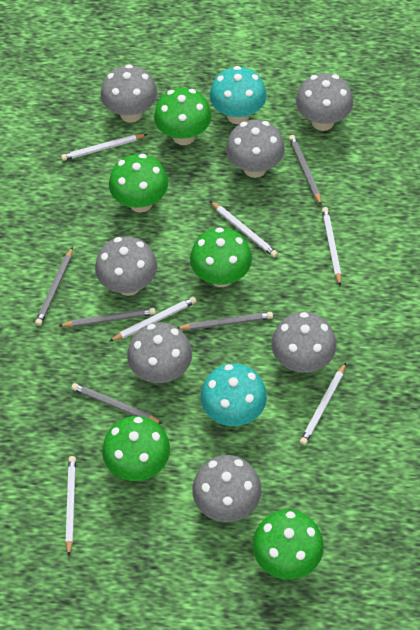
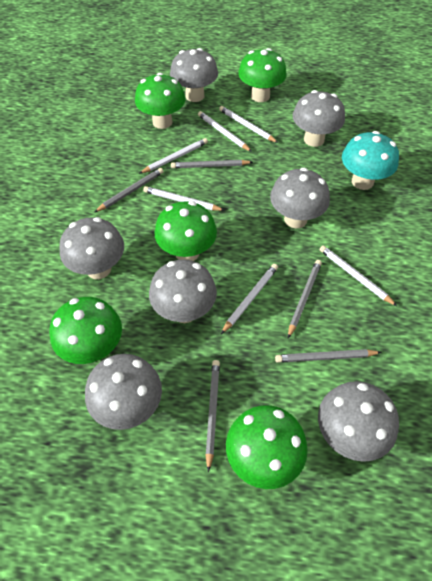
turquoise mushroom: 2 -> 1

